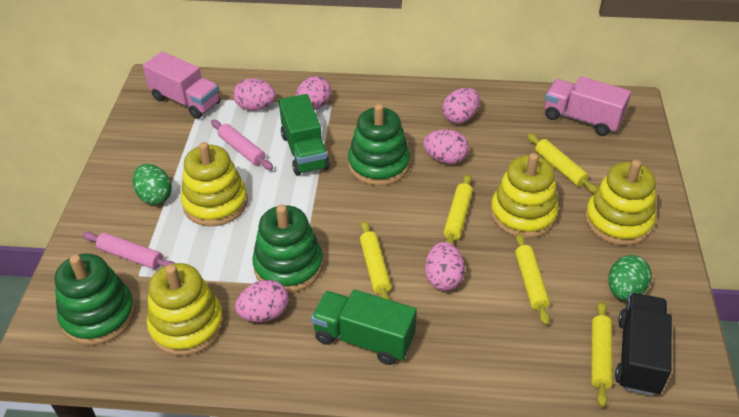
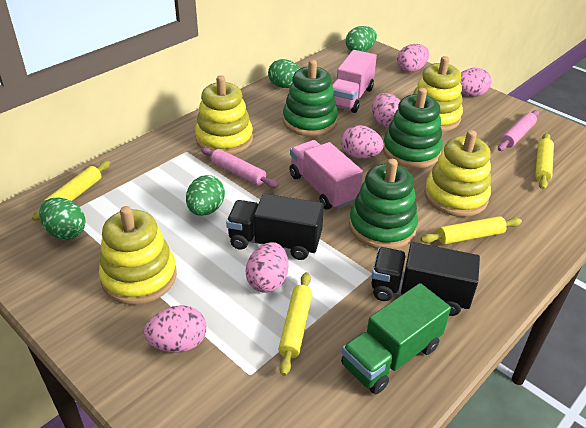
black truck: 1 -> 2
green egg: 2 -> 4
green truck: 2 -> 1
yellow rolling pin: 5 -> 4

